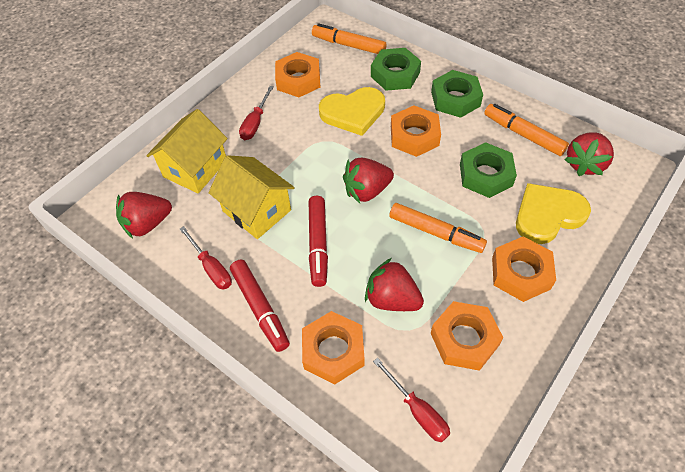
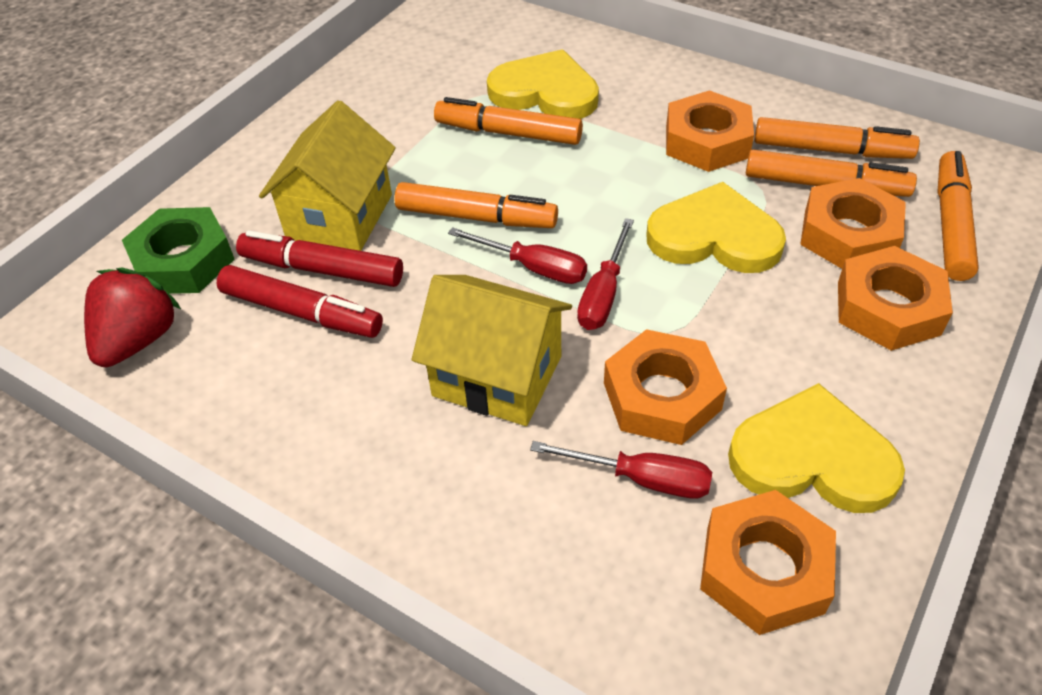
green nut: 3 -> 1
orange marker: 3 -> 5
red strawberry: 4 -> 1
yellow heart: 2 -> 3

